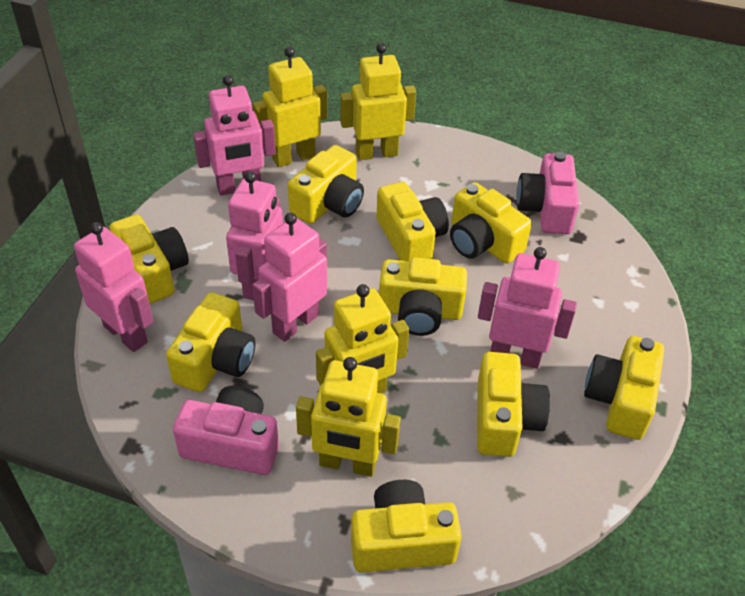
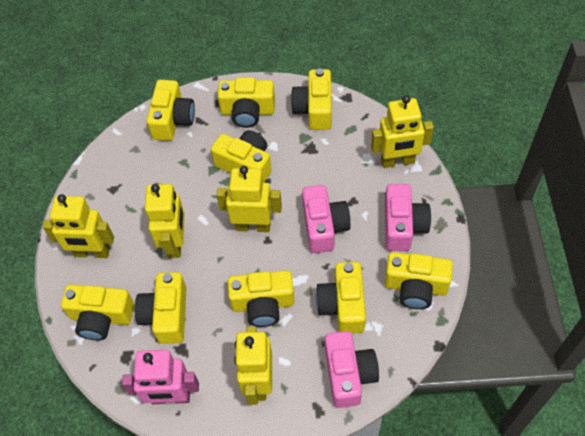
pink camera: 2 -> 3
pink robot: 5 -> 1
yellow robot: 4 -> 5

